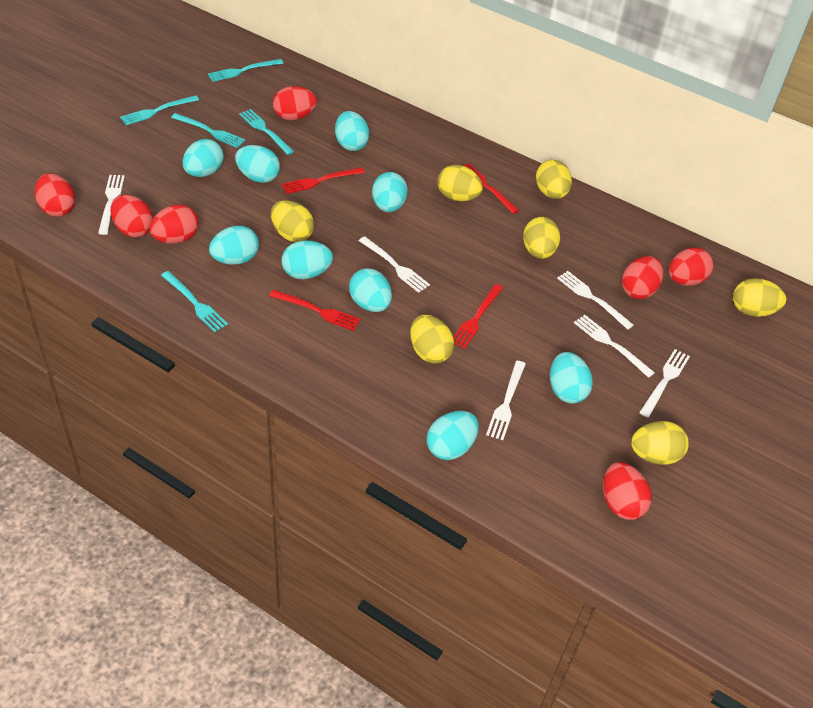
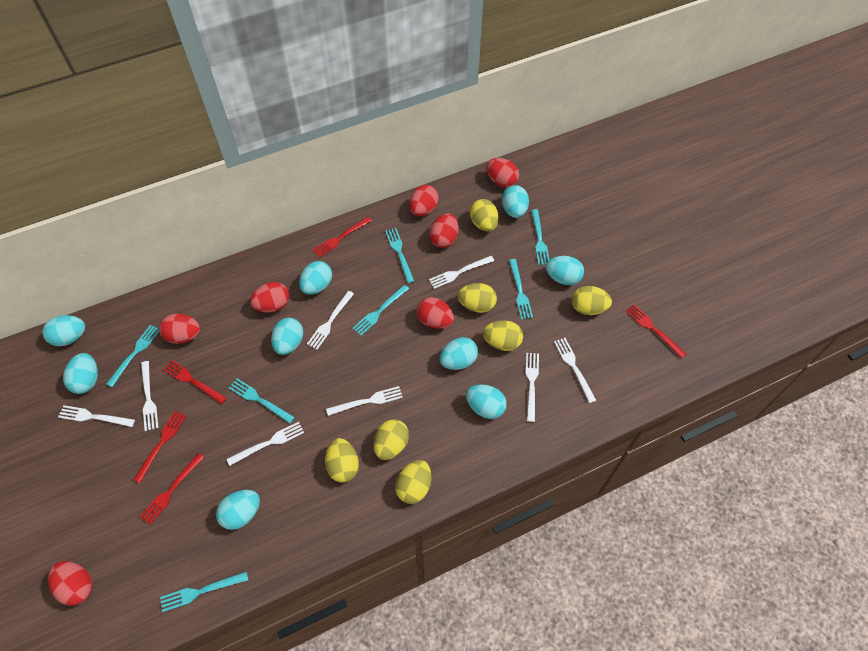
red fork: 4 -> 5
turquoise fork: 5 -> 7
white fork: 6 -> 8

